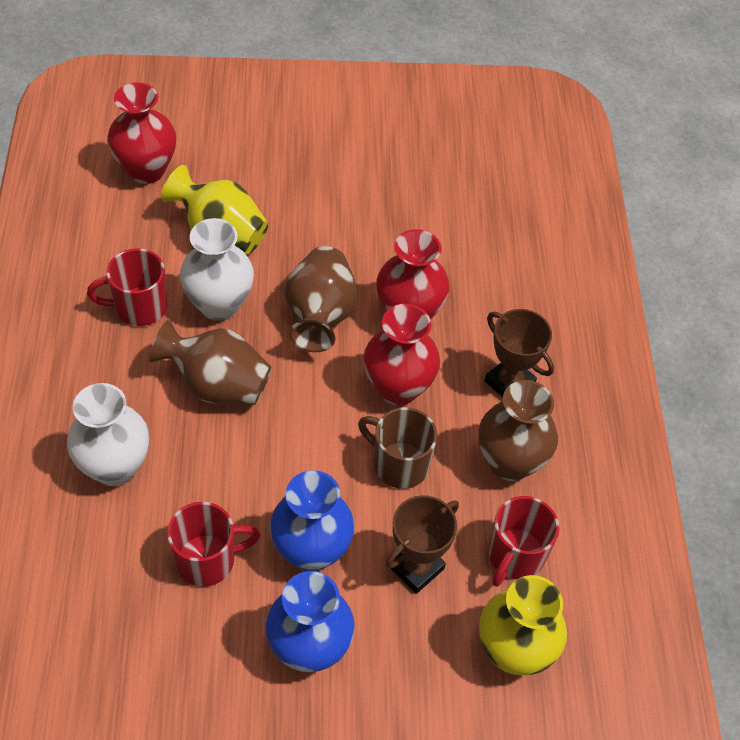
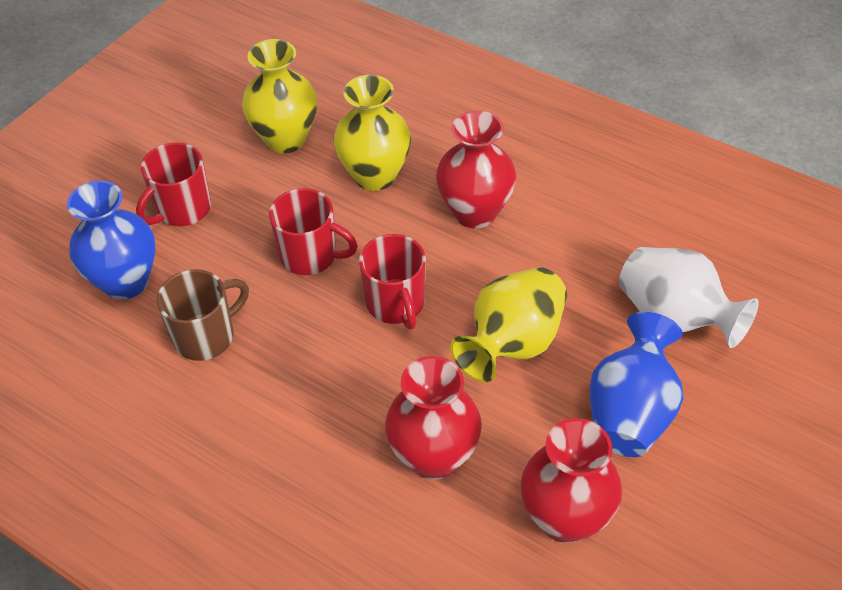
brown trophy: 2 -> 0
brown vase: 3 -> 0
white vase: 2 -> 1
yellow vase: 2 -> 3

